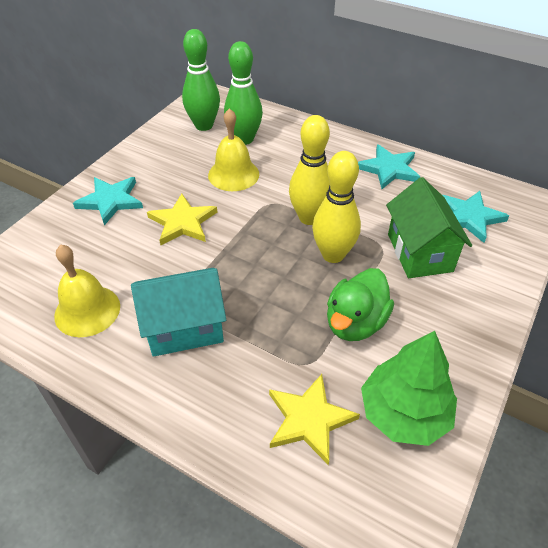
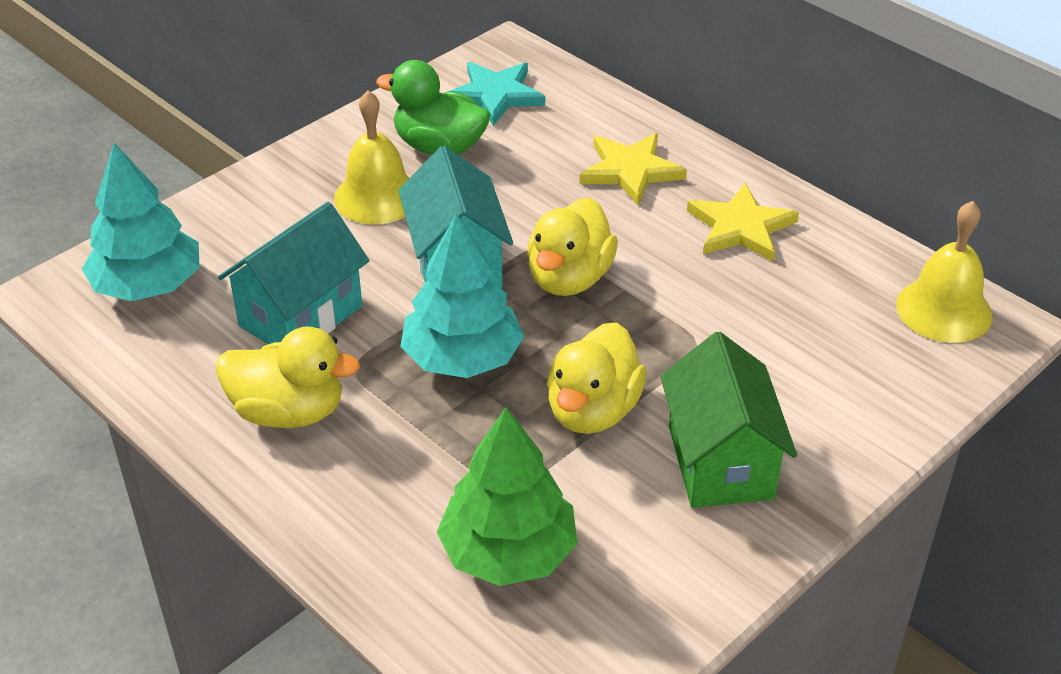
green bowling pin: 2 -> 0
turquoise house: 1 -> 2
turquoise star: 3 -> 1
turquoise tree: 0 -> 2
yellow bowling pin: 2 -> 0
yellow duck: 0 -> 3

